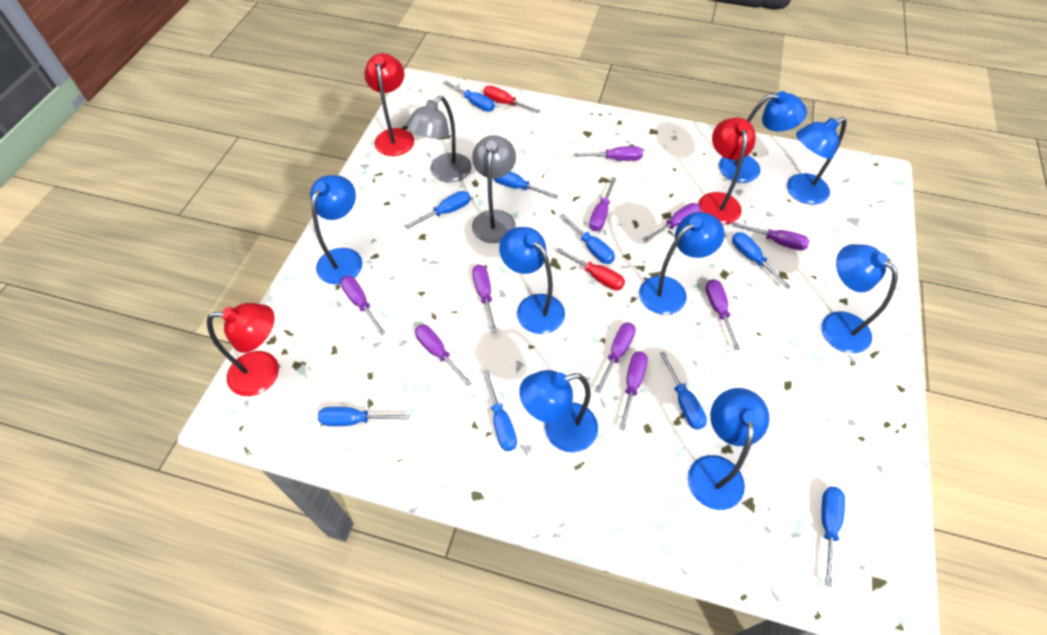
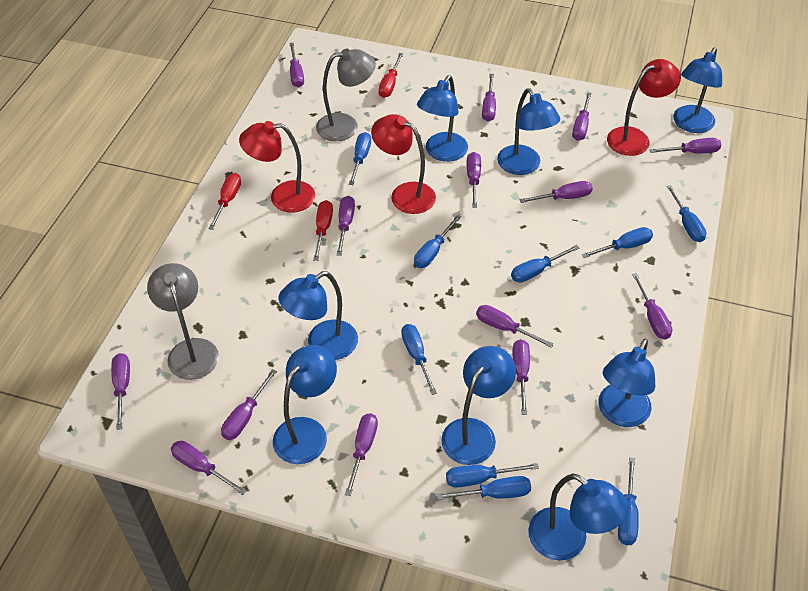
purple screwdriver: 10 -> 14
red screwdriver: 2 -> 3

